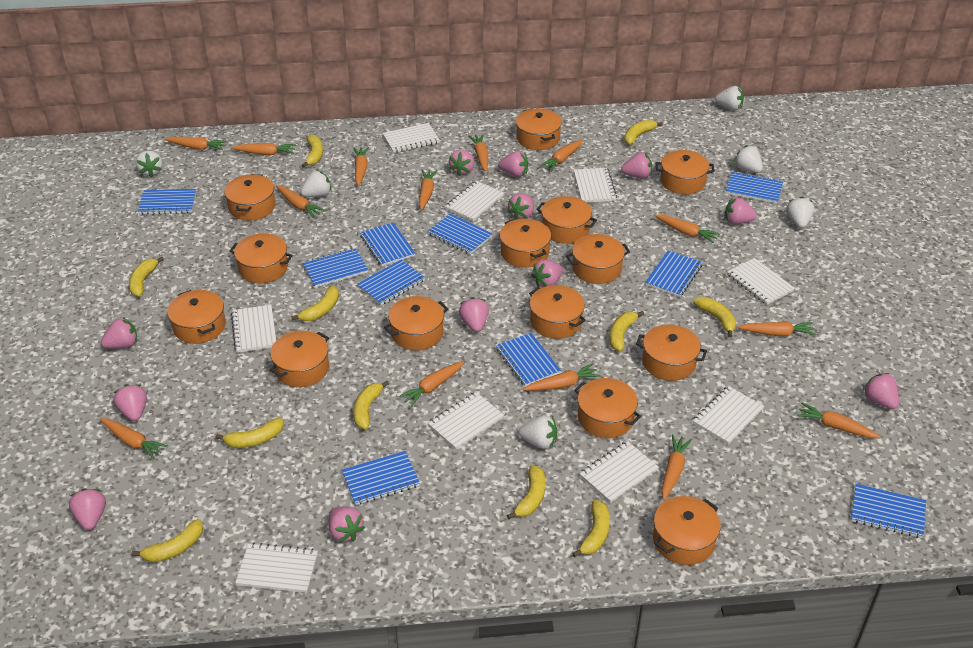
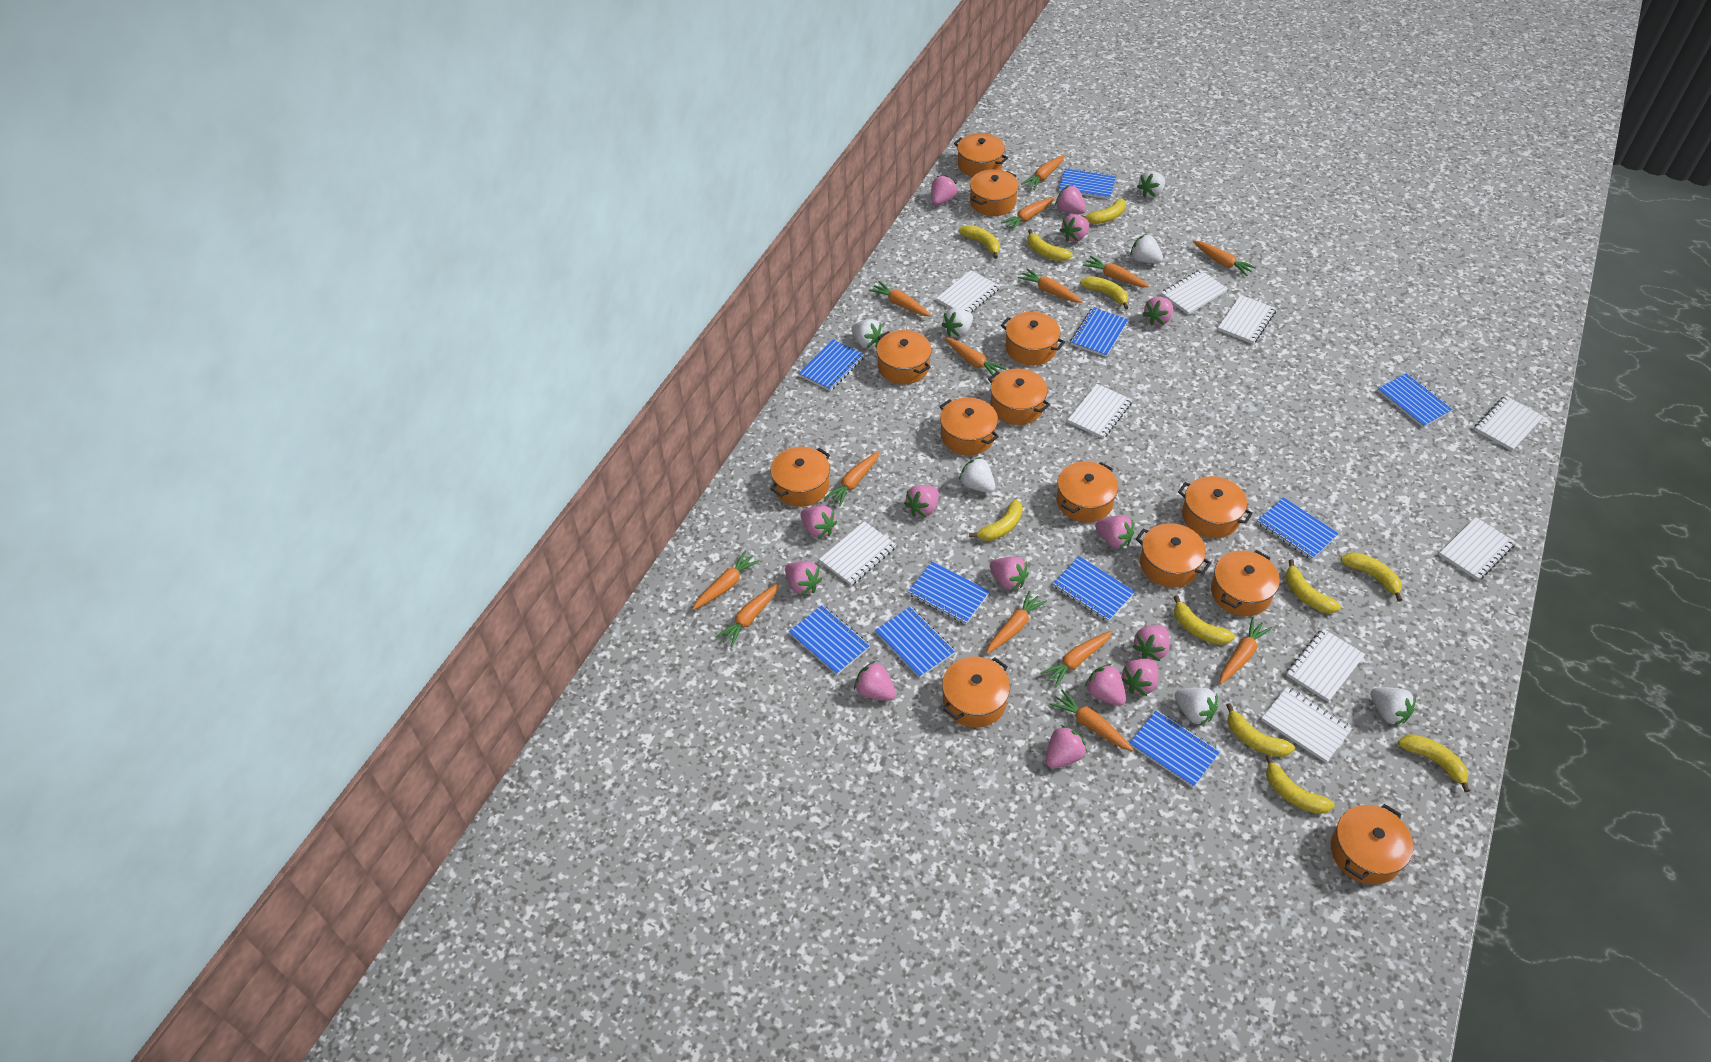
orange pot: 14 -> 13
pink strawberry: 12 -> 14
white strawberry: 6 -> 7

